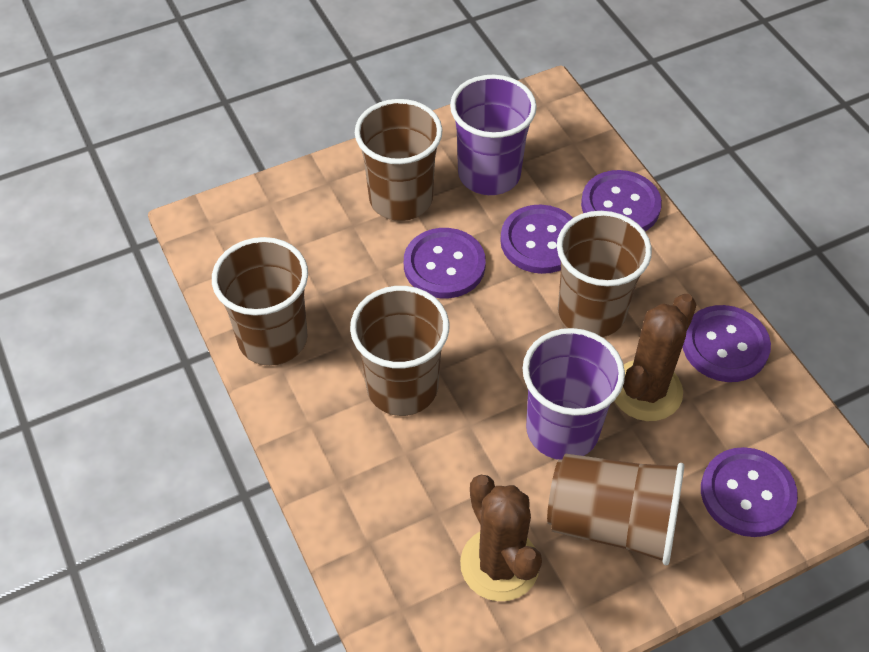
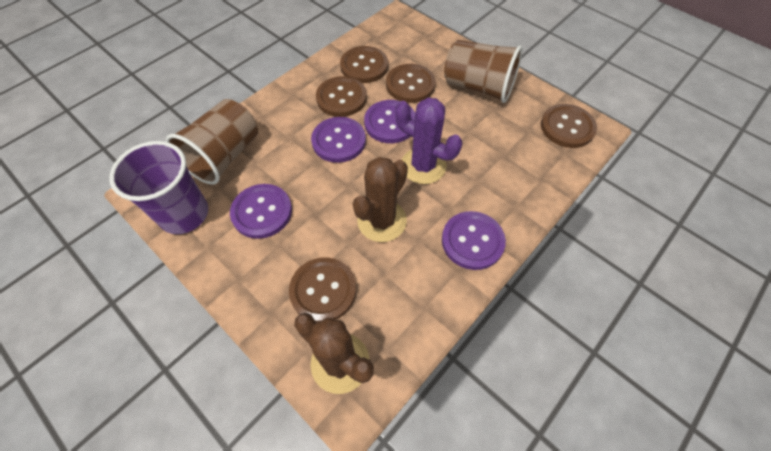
brown button: 0 -> 5
brown cup: 5 -> 2
purple button: 5 -> 4
purple cactus: 0 -> 1
purple cup: 2 -> 1

